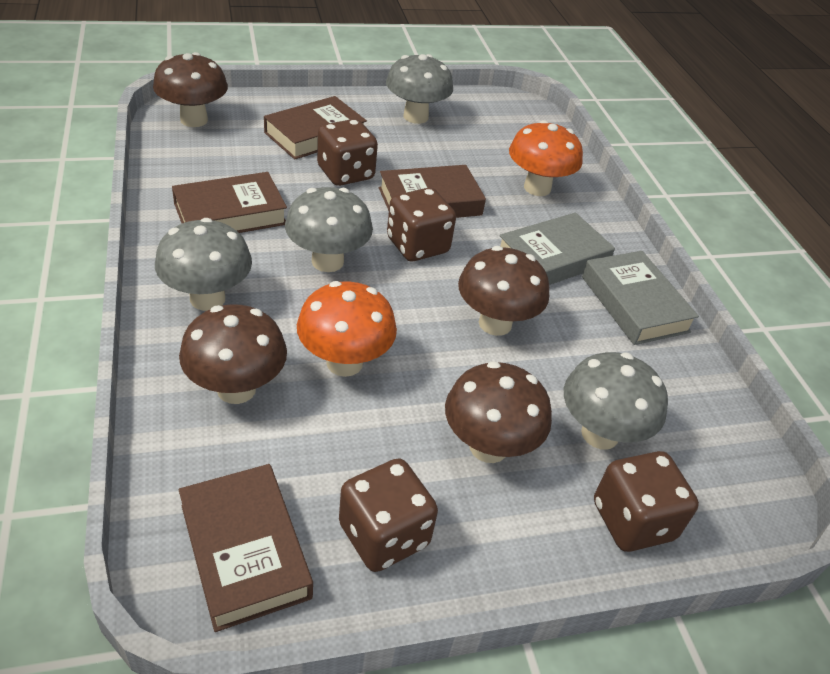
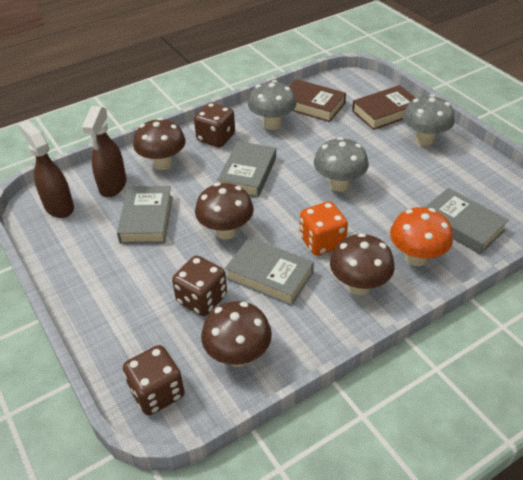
brown book: 4 -> 2
brown dice: 4 -> 3
brown spray bottle: 0 -> 2
grey book: 2 -> 4
grey mushroom: 4 -> 3
orange dice: 0 -> 1
orange mushroom: 2 -> 1

